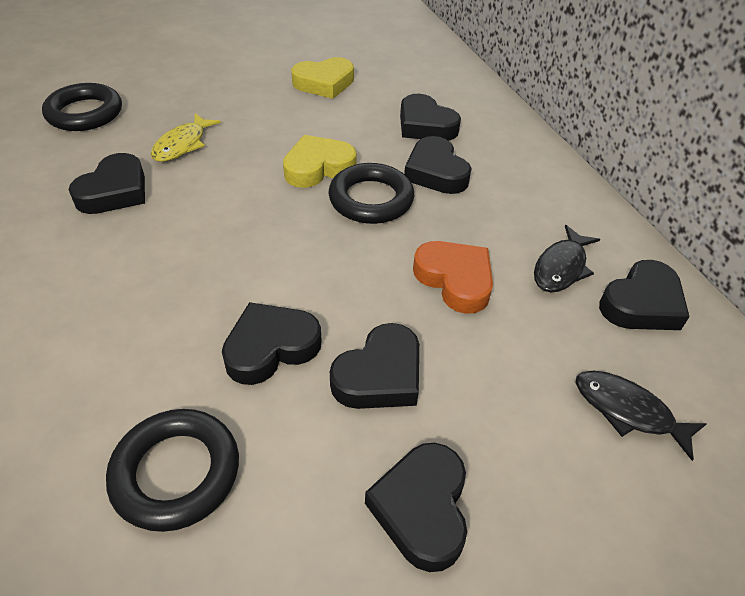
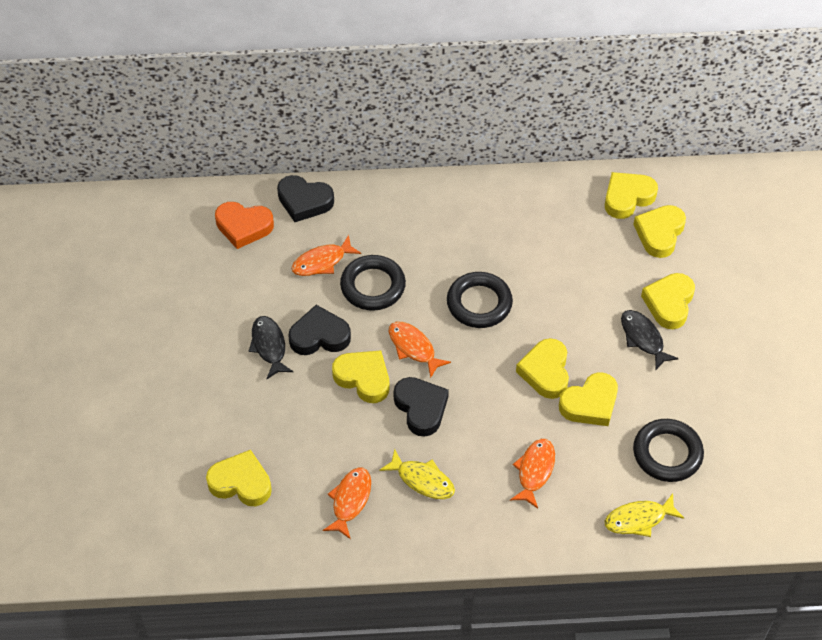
black heart: 7 -> 3
orange fish: 0 -> 4
yellow fish: 1 -> 2
yellow heart: 2 -> 7

